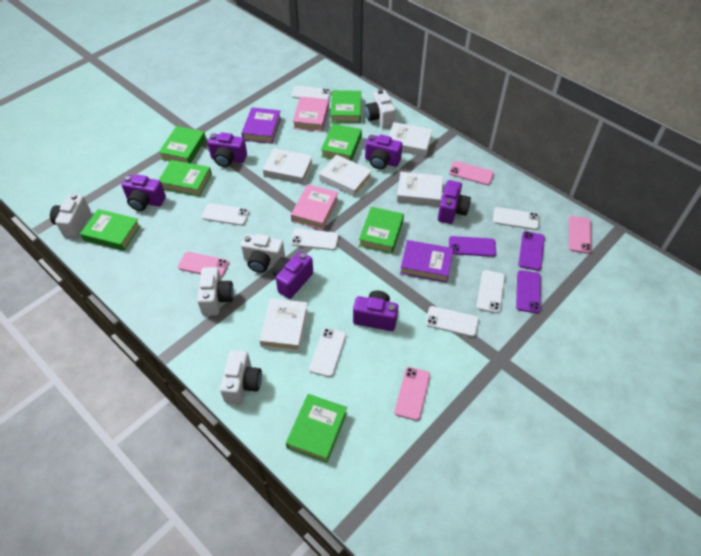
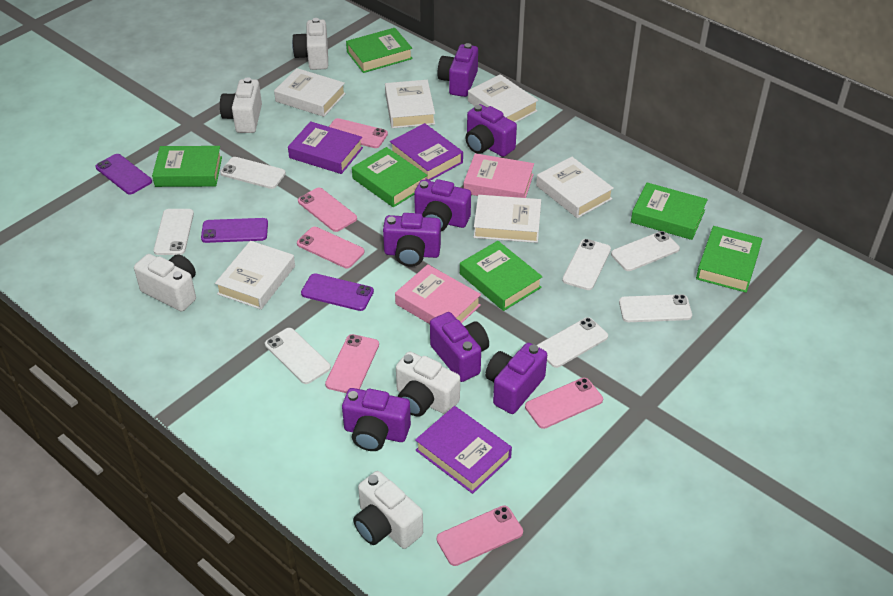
green book: 7 -> 6
pink phone: 4 -> 6
purple book: 2 -> 3
purple camera: 6 -> 7
white book: 5 -> 6

